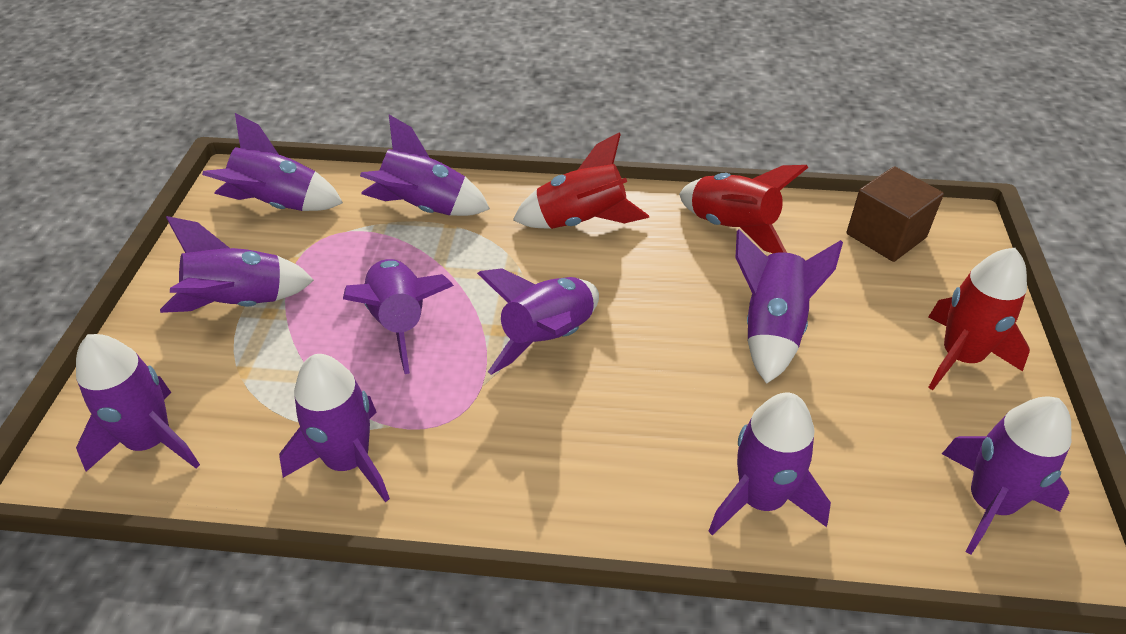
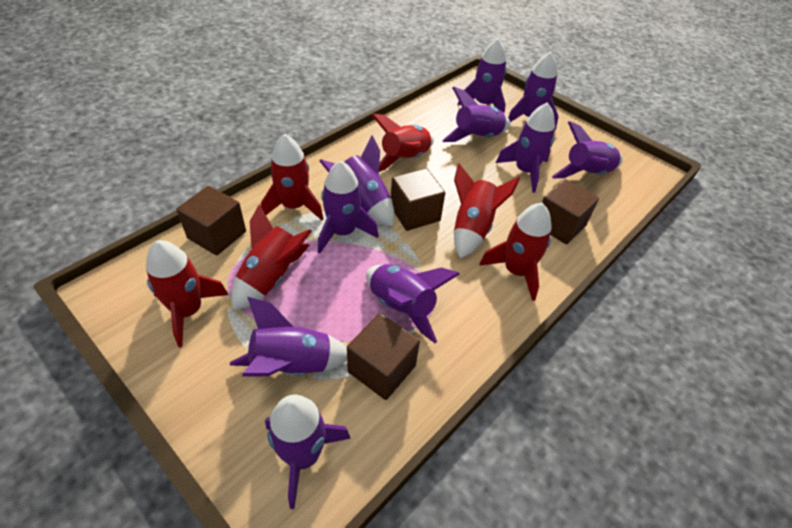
brown cube: 1 -> 4
red rocket: 3 -> 6

